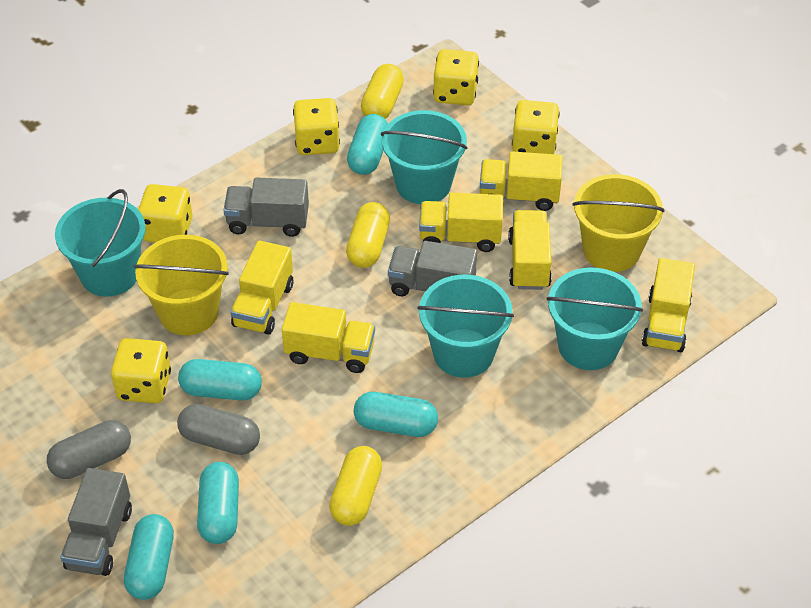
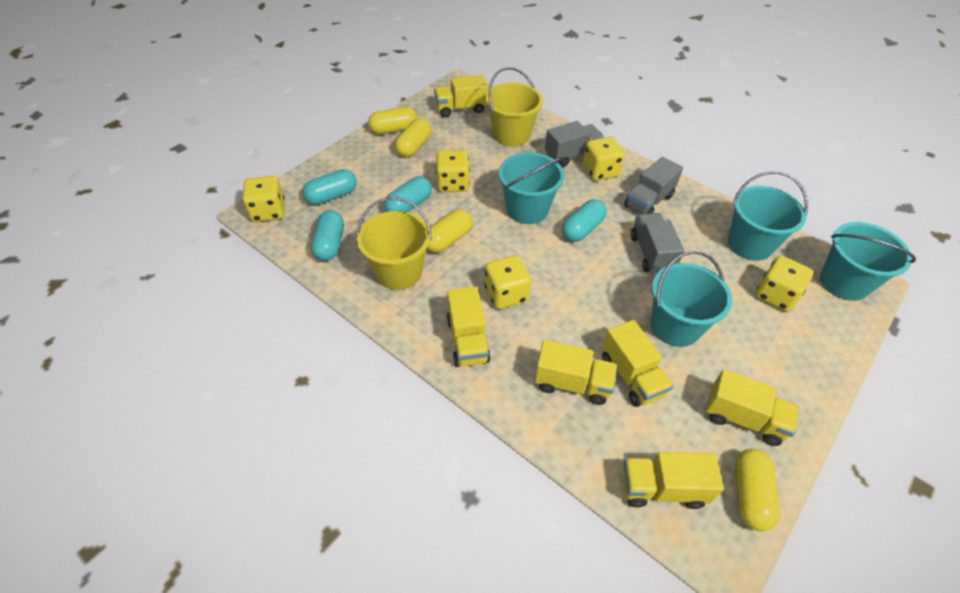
grey capsule: 2 -> 0
turquoise capsule: 5 -> 4
yellow capsule: 3 -> 4

